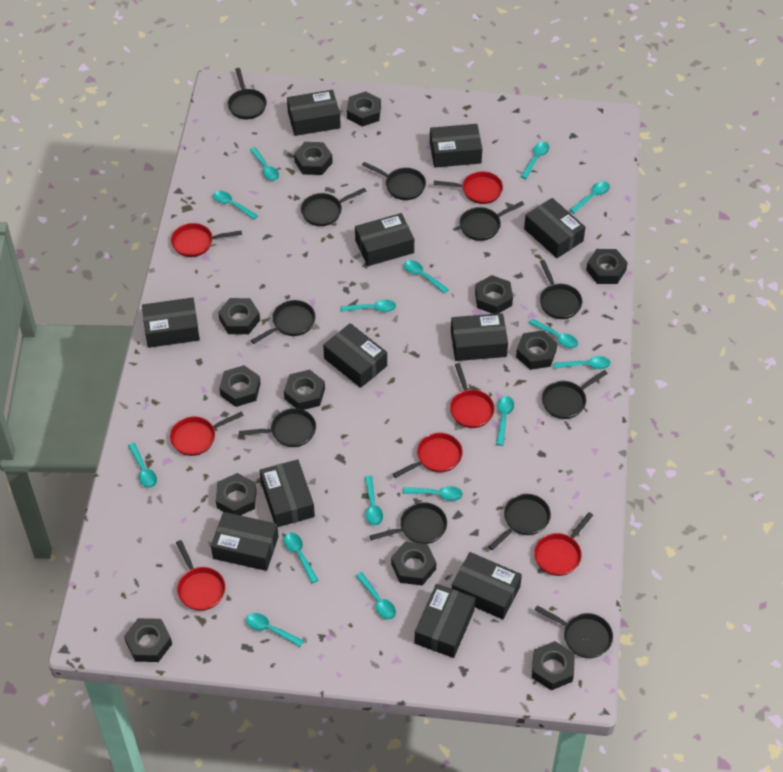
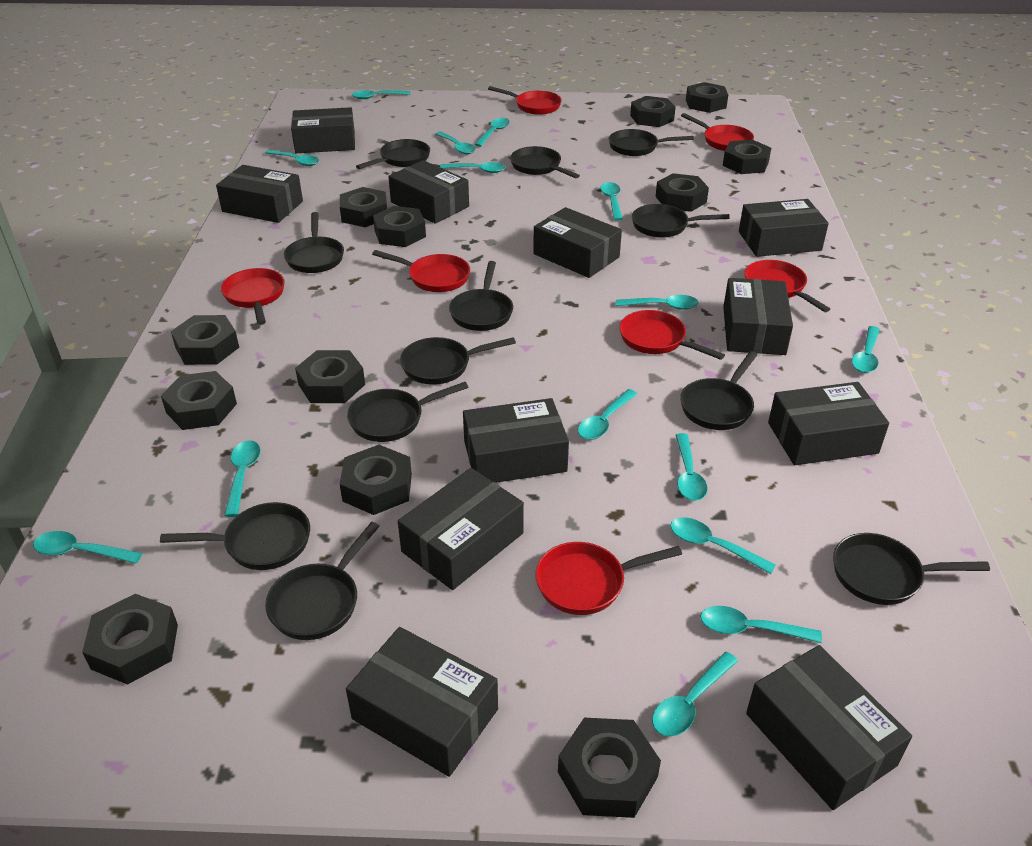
black pan: 11 -> 12

